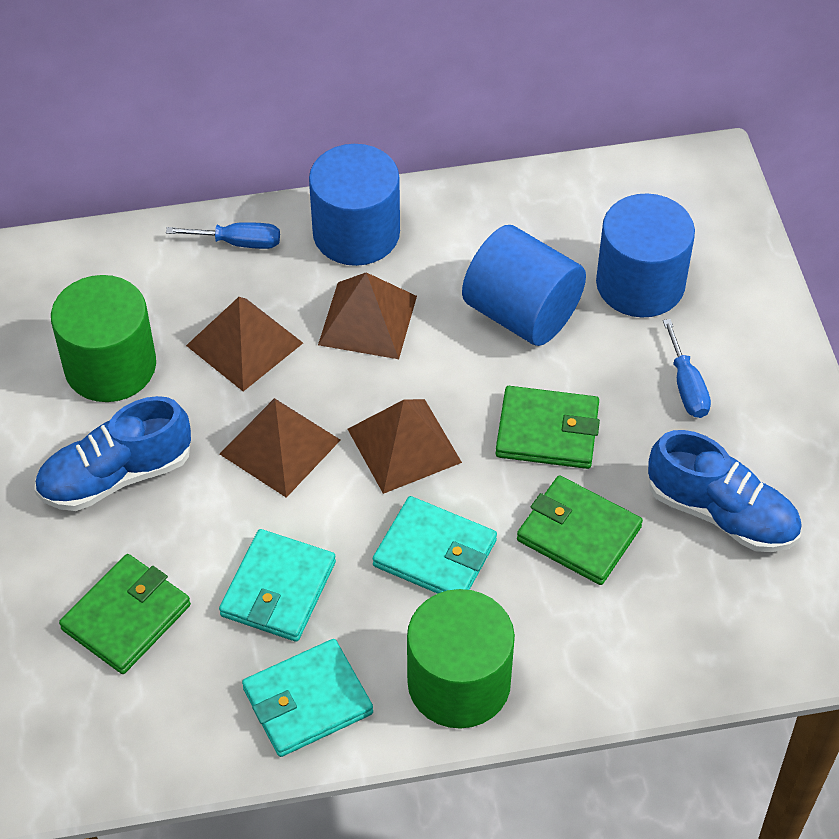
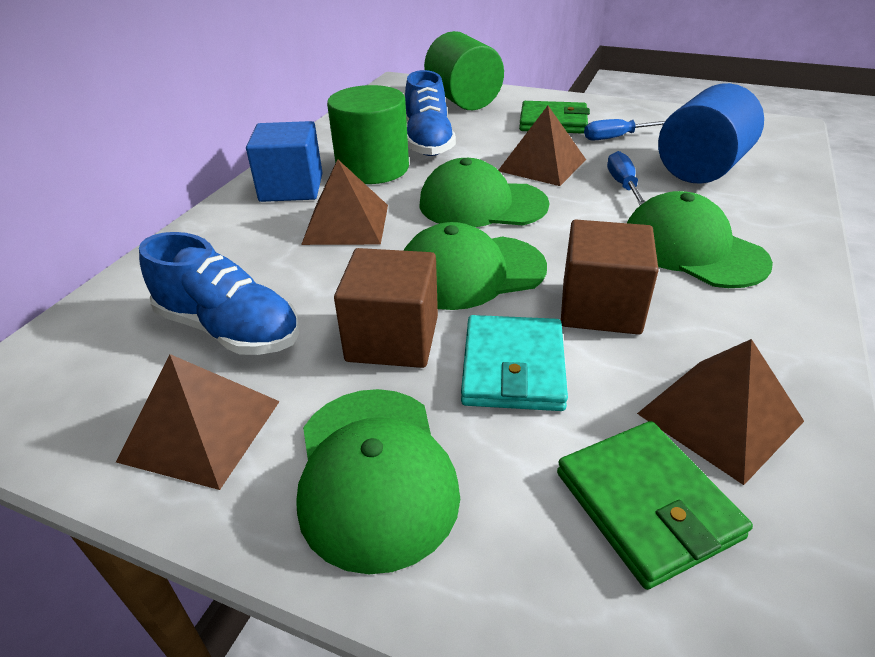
blue cube: 0 -> 1
blue cylinder: 3 -> 1
brown cube: 0 -> 2
green cap: 0 -> 4
green wallet: 3 -> 2
turquoise wallet: 3 -> 1

